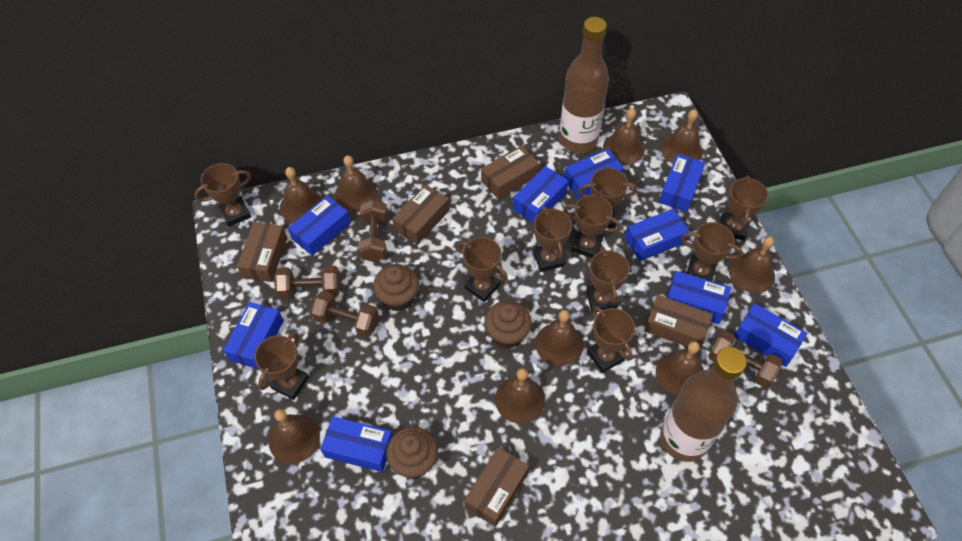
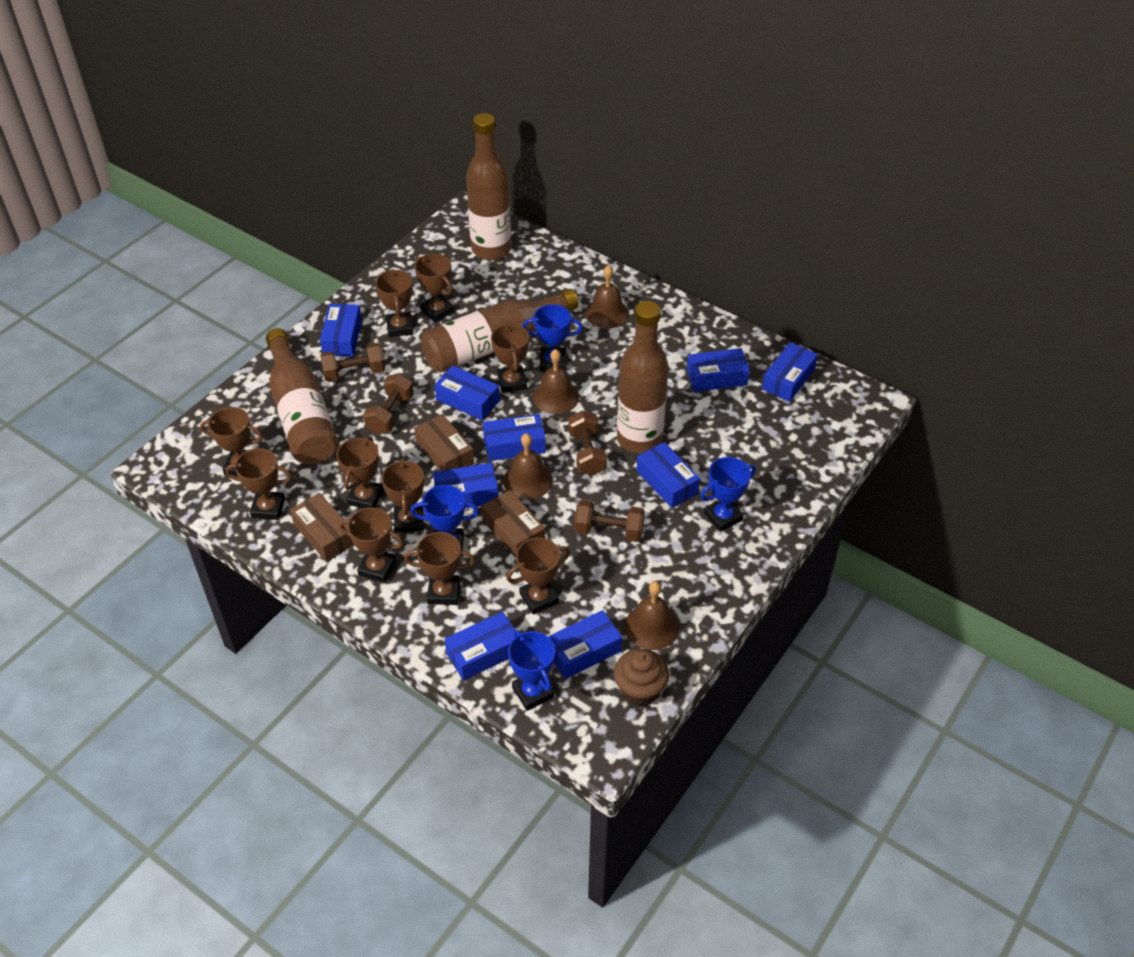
blue trophy: 0 -> 4
brown bell: 9 -> 4
brown bottle: 2 -> 4
brown box: 5 -> 3
brown cupcake: 3 -> 1

